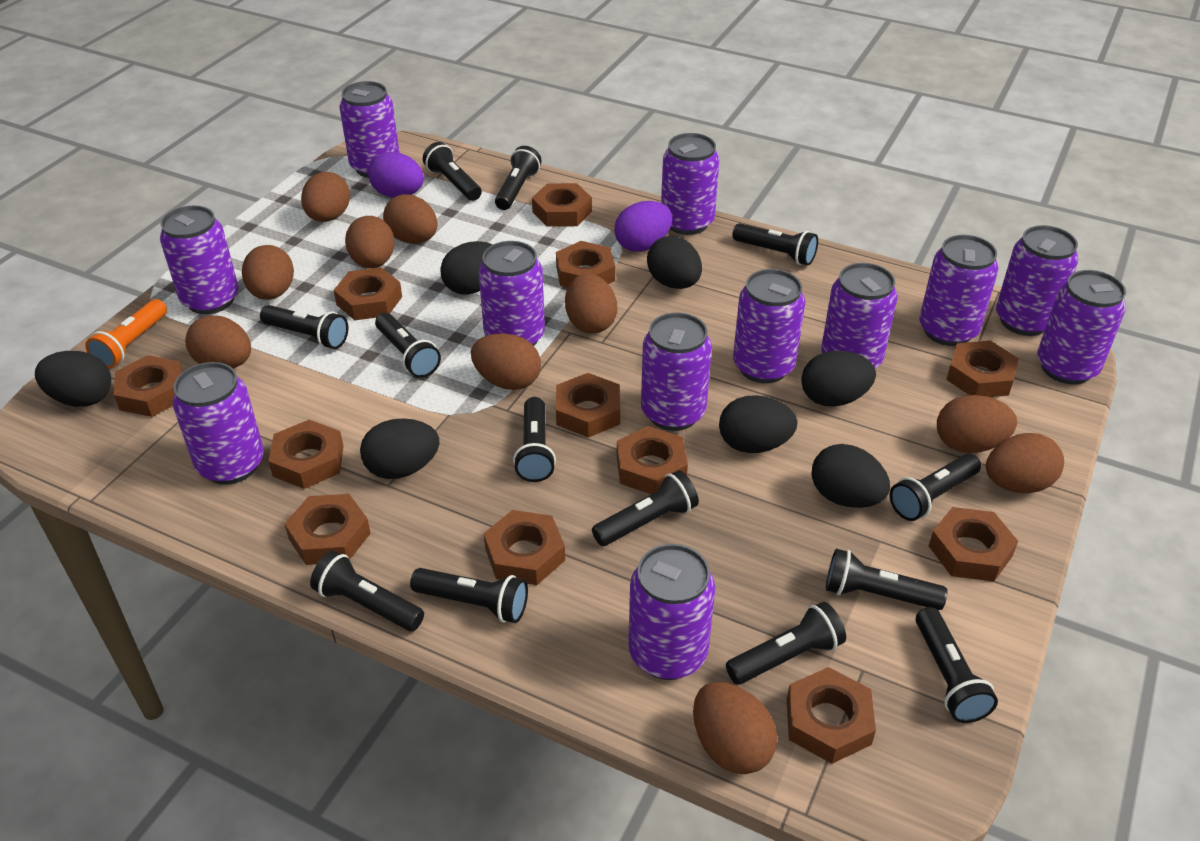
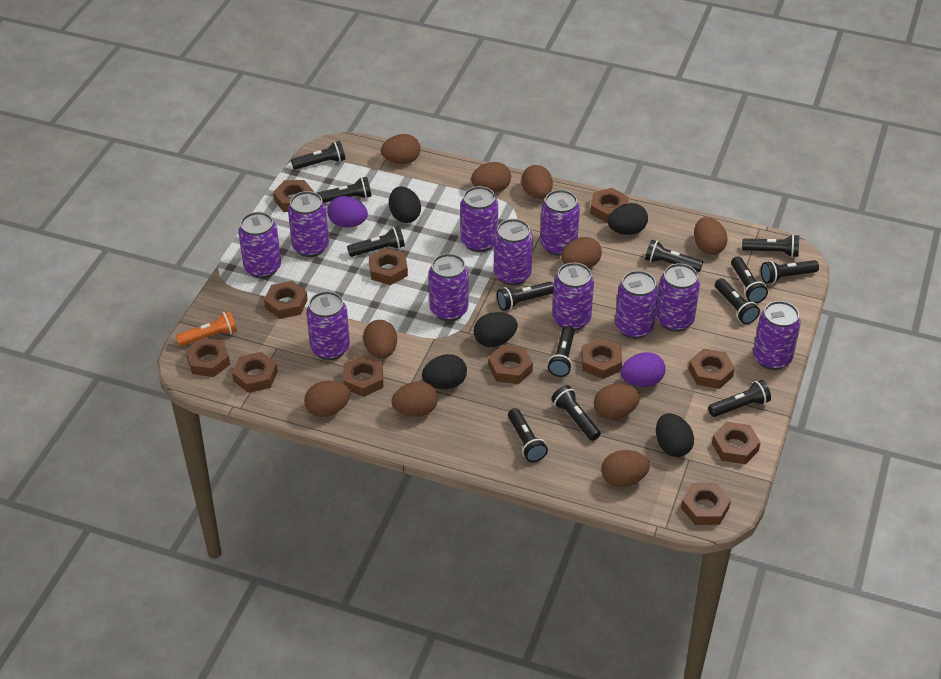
black egg: 7 -> 5
purple can: 12 -> 11

